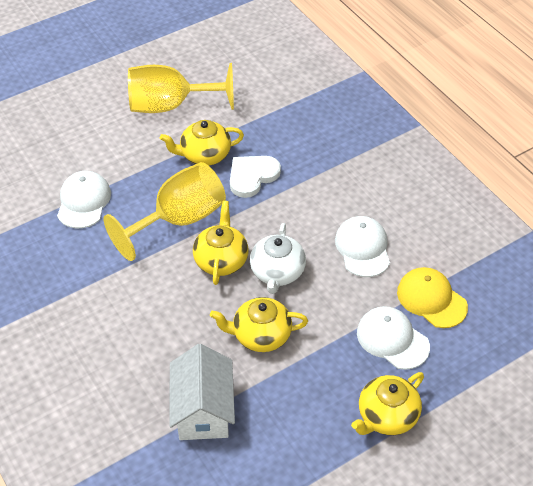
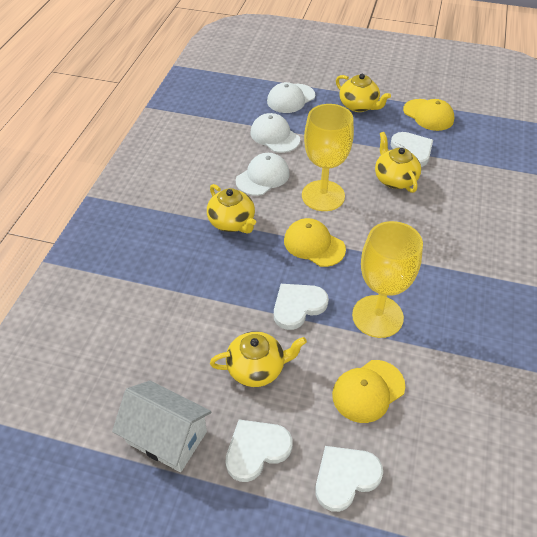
white heart: 1 -> 4
white teapot: 1 -> 0
yellow cap: 1 -> 3

